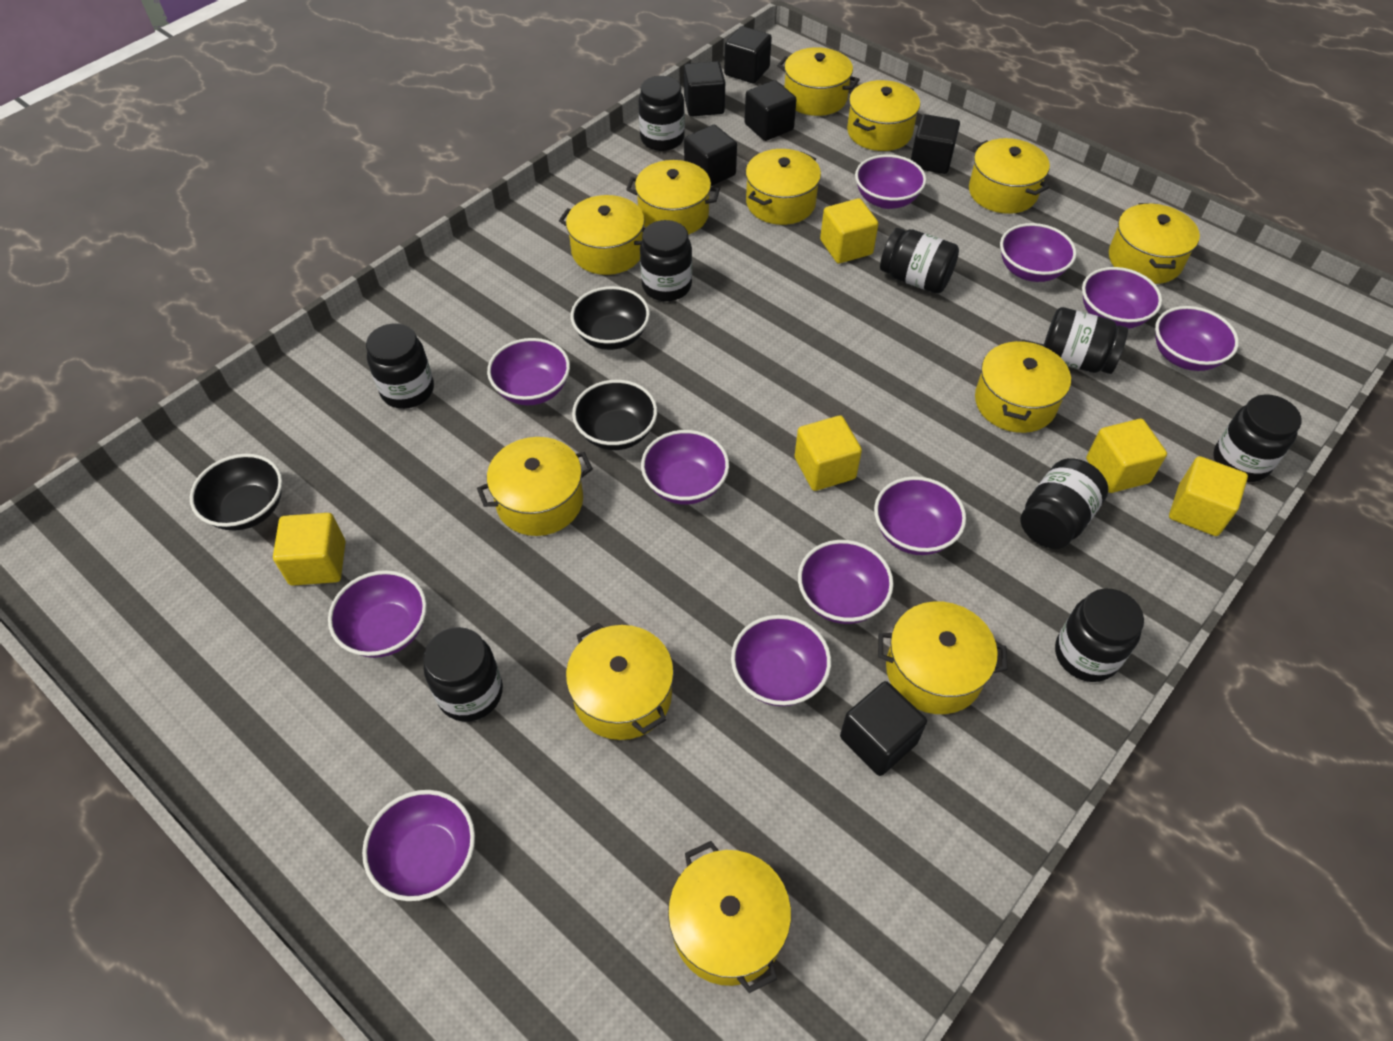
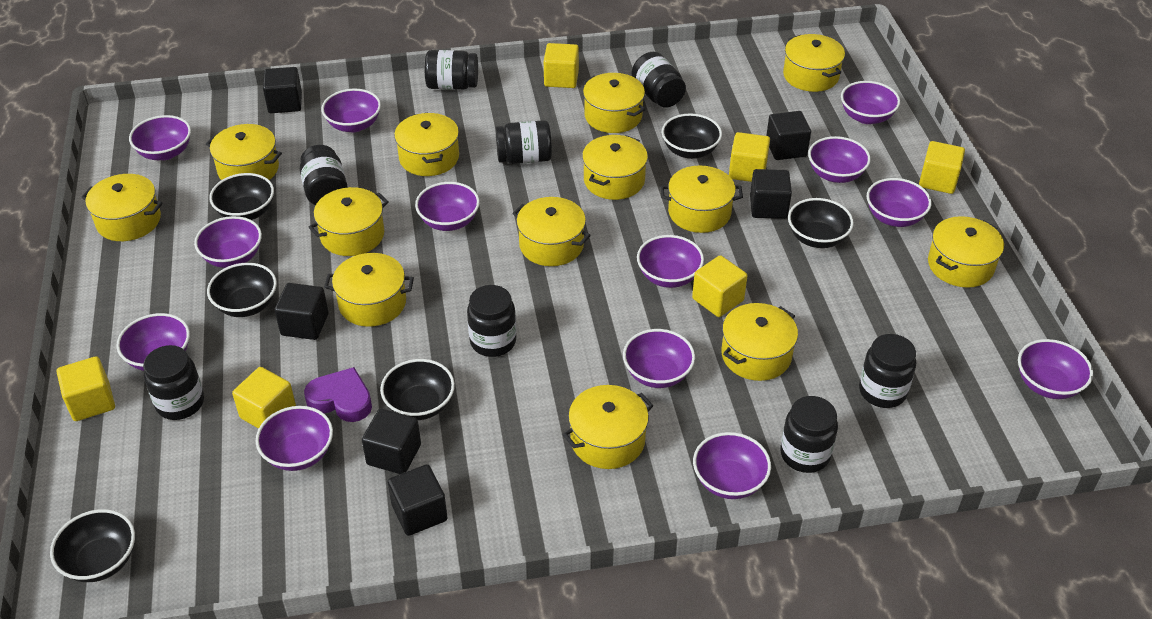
black bowl: 3 -> 6
black jar: 9 -> 8
purple bowl: 11 -> 13
purple heart: 0 -> 1
yellow cube: 5 -> 6
yellow pot: 12 -> 13

